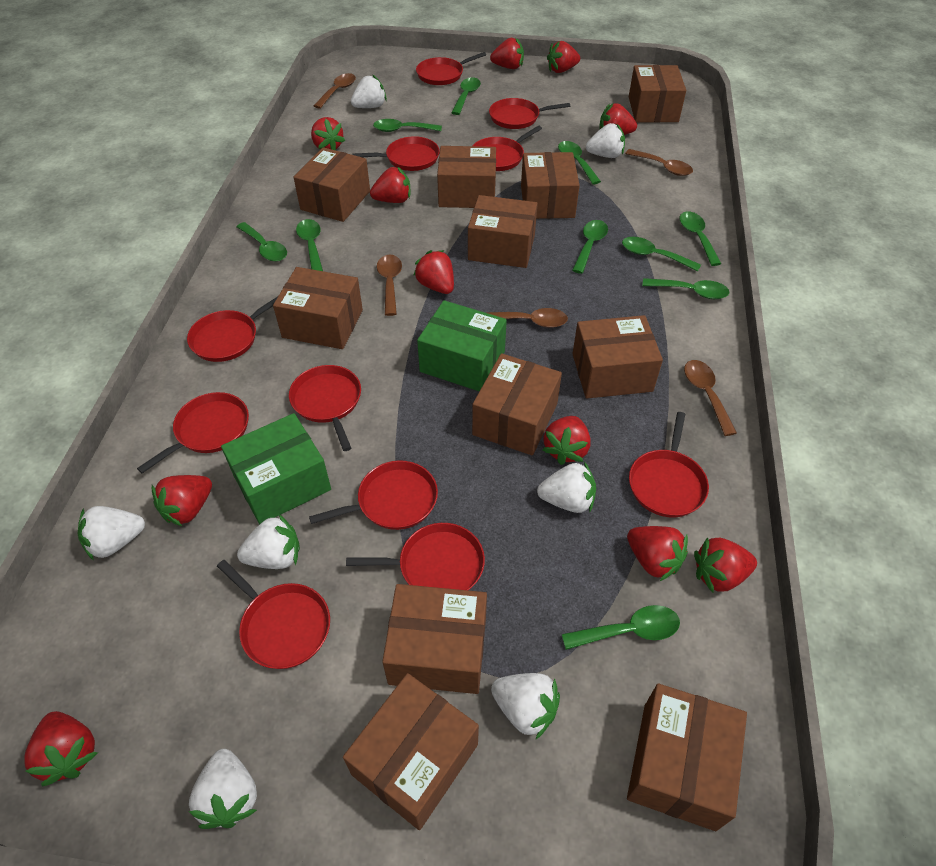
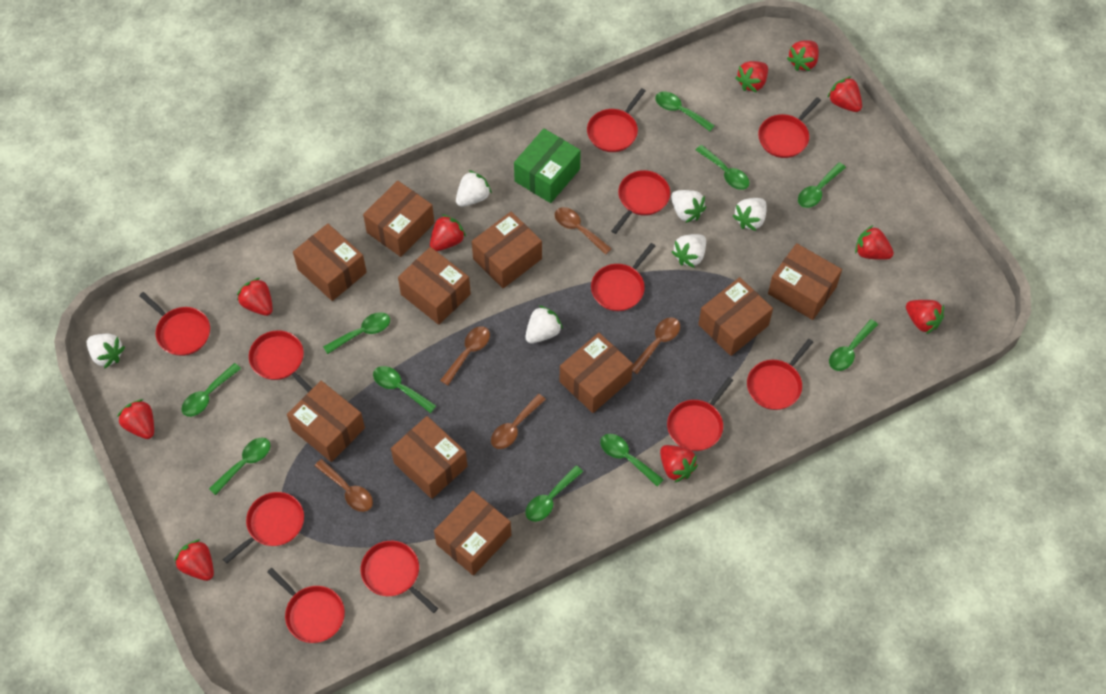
brown box: 11 -> 10
green box: 2 -> 1
red strawberry: 11 -> 10
white strawberry: 7 -> 6

